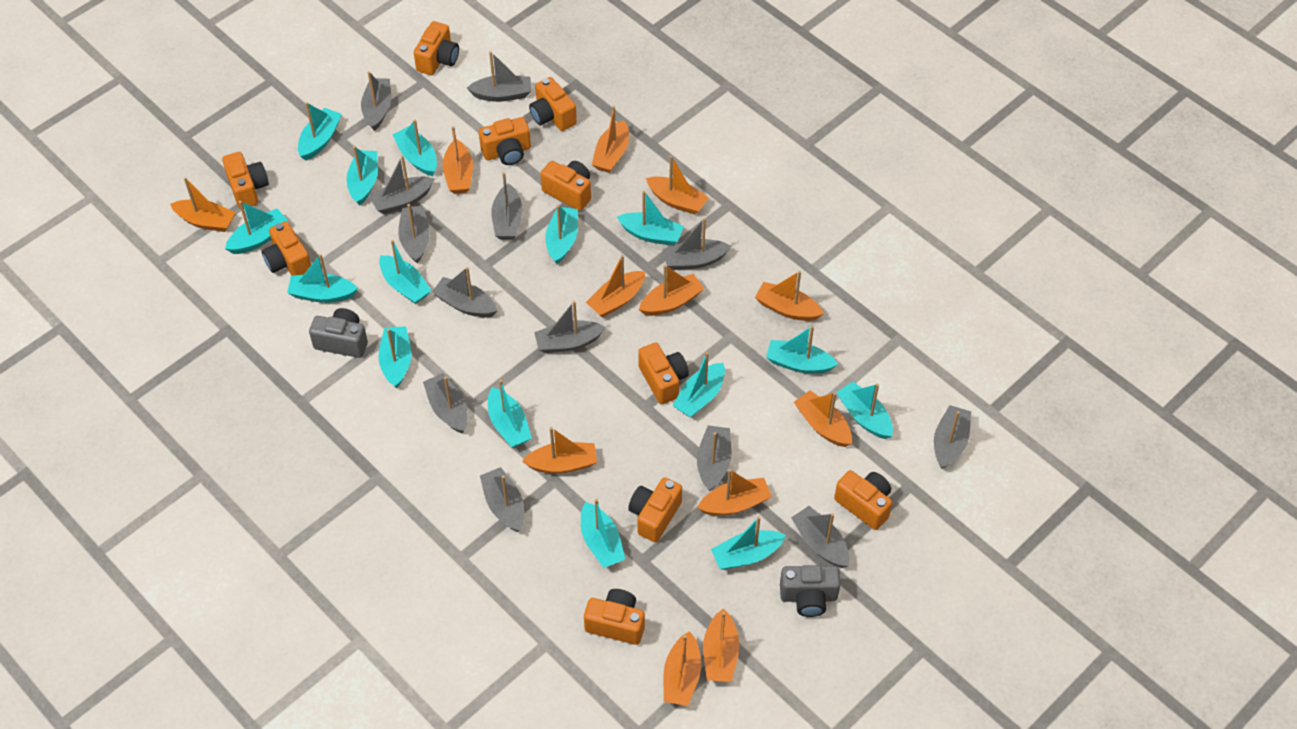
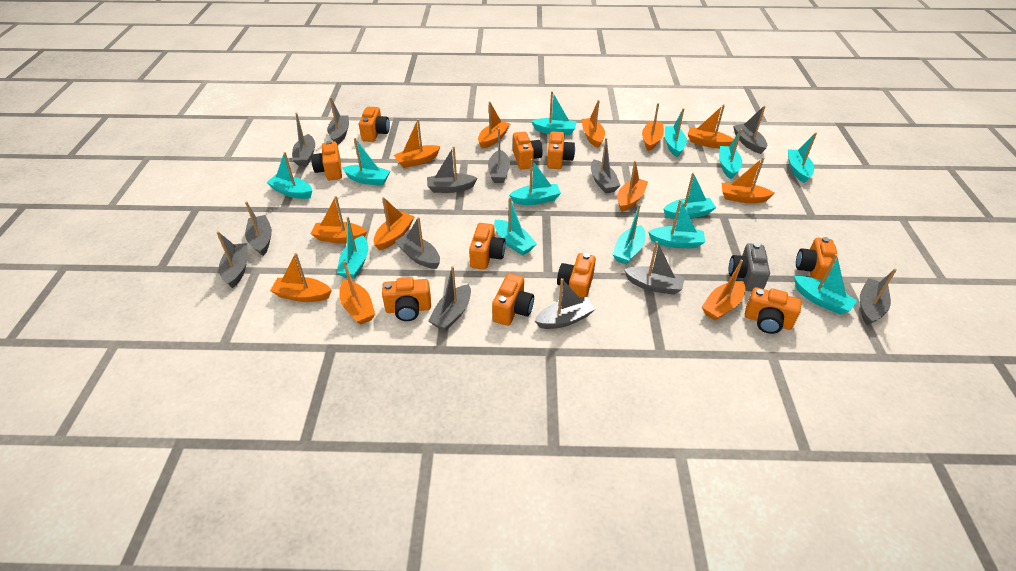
grey camera: 2 -> 1
turquoise boat: 15 -> 13

